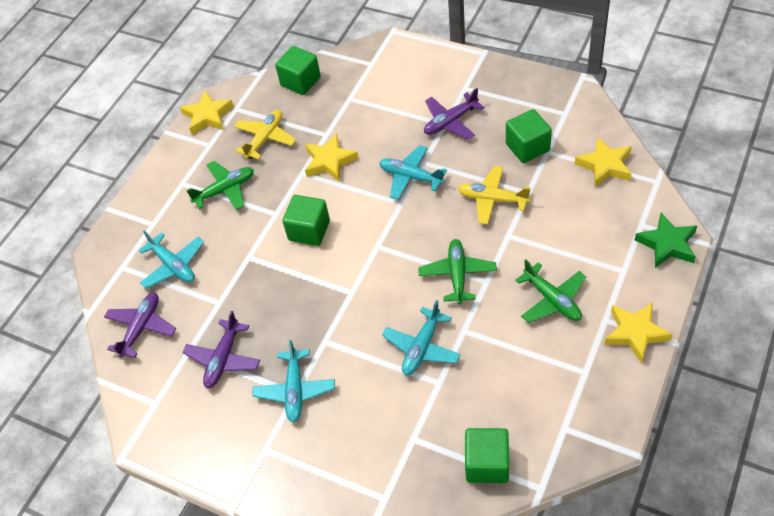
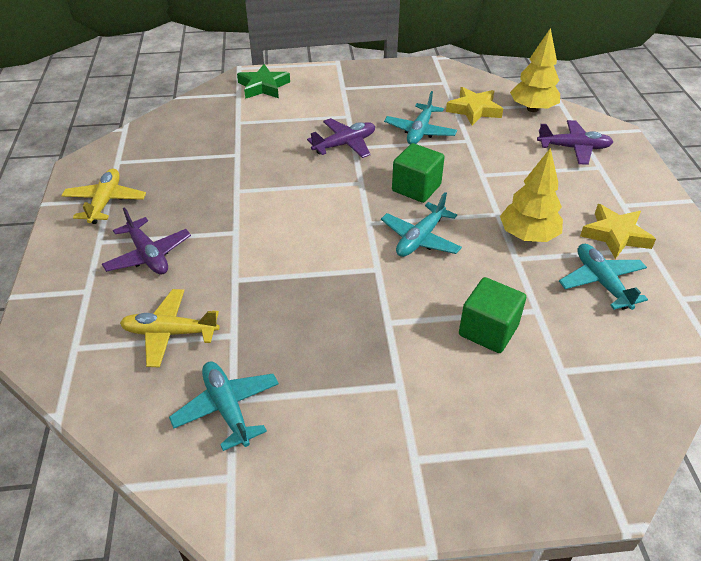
green cube: 4 -> 2
green plane: 3 -> 0
yellow star: 4 -> 2
yellow tree: 0 -> 2

